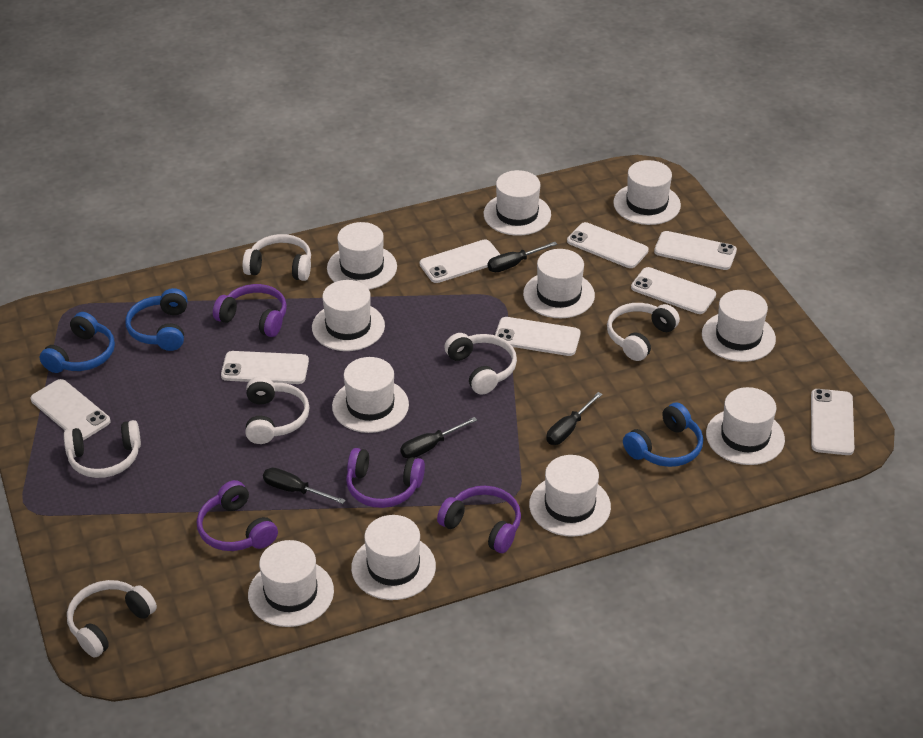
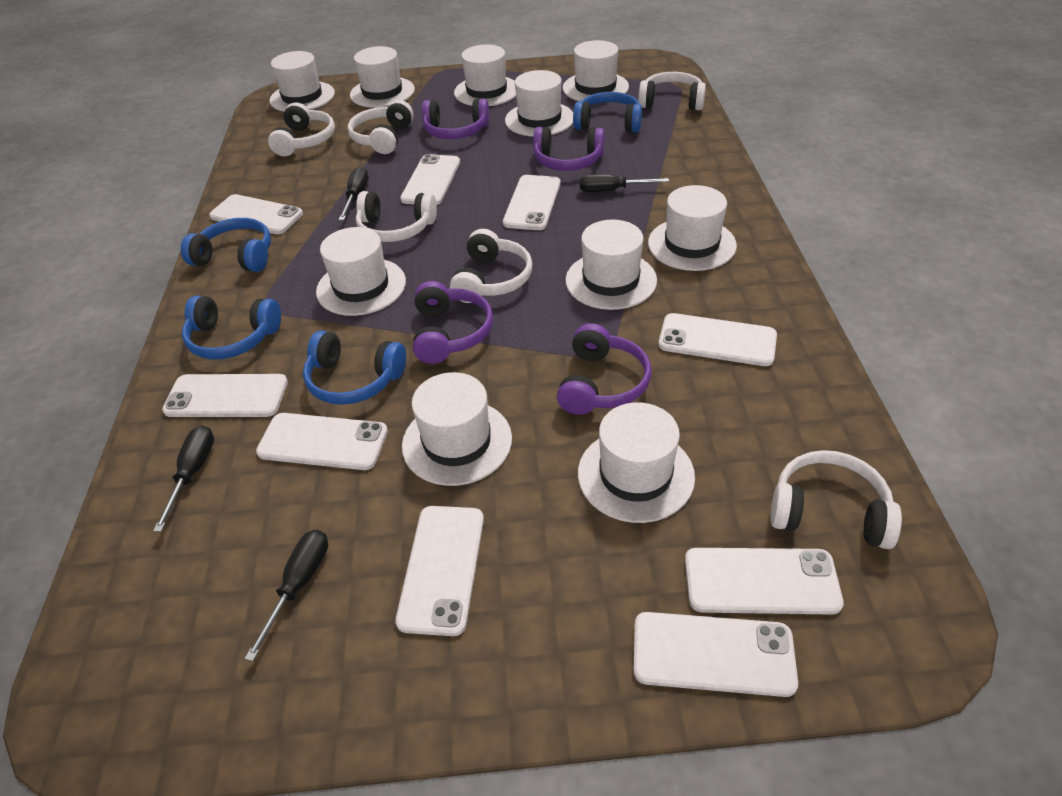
blue headphones: 3 -> 4
white hat: 11 -> 10
white phone: 8 -> 9

